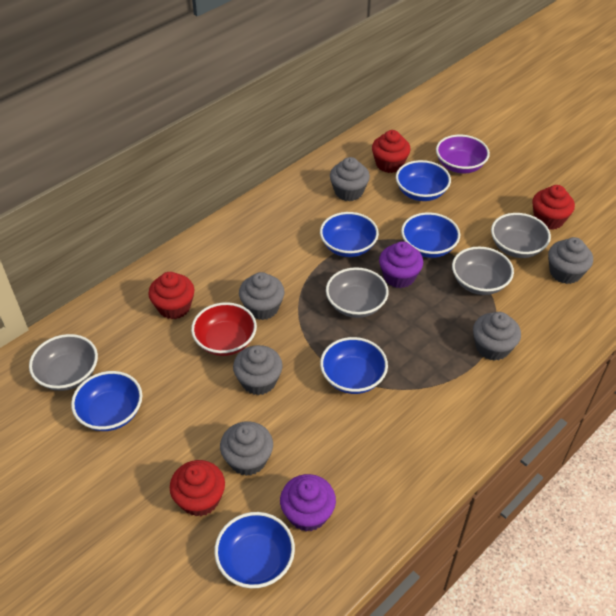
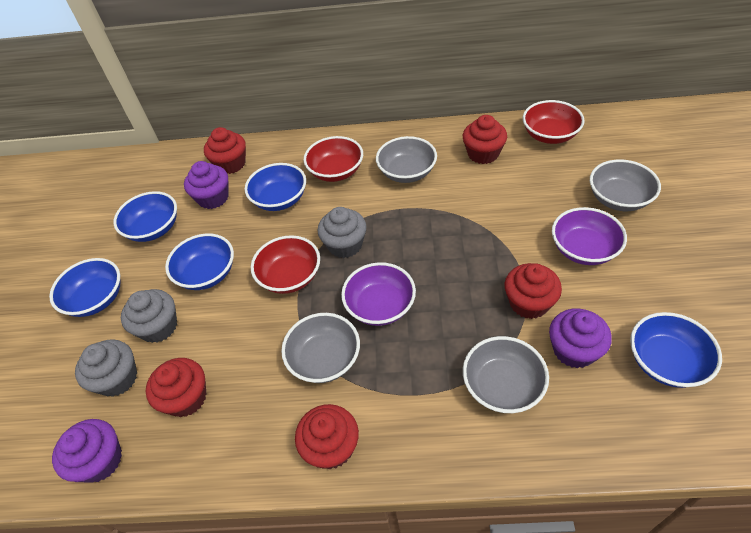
blue bowl: 6 -> 5
grey cupcake: 6 -> 3
purple bowl: 1 -> 2
purple cupcake: 2 -> 3
red bowl: 1 -> 3
red cupcake: 4 -> 5

